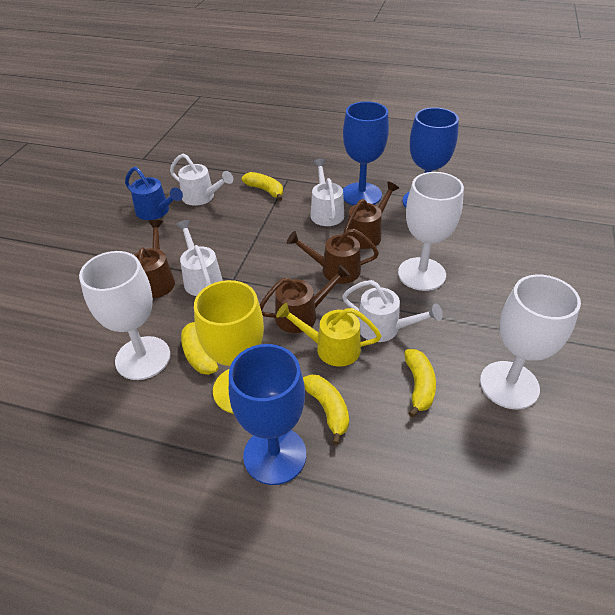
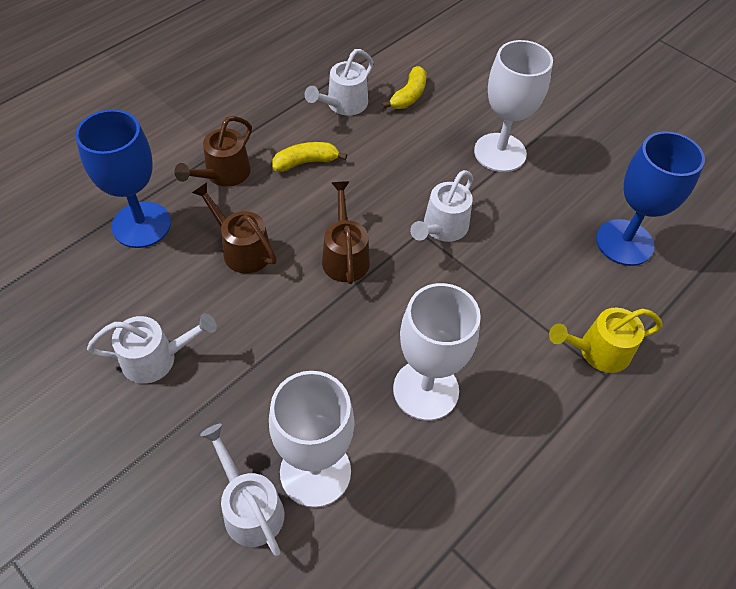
blue goblet: 3 -> 2
blue watering can: 1 -> 0
brown watering can: 4 -> 3
yellow banana: 4 -> 2
yellow goblet: 1 -> 0

